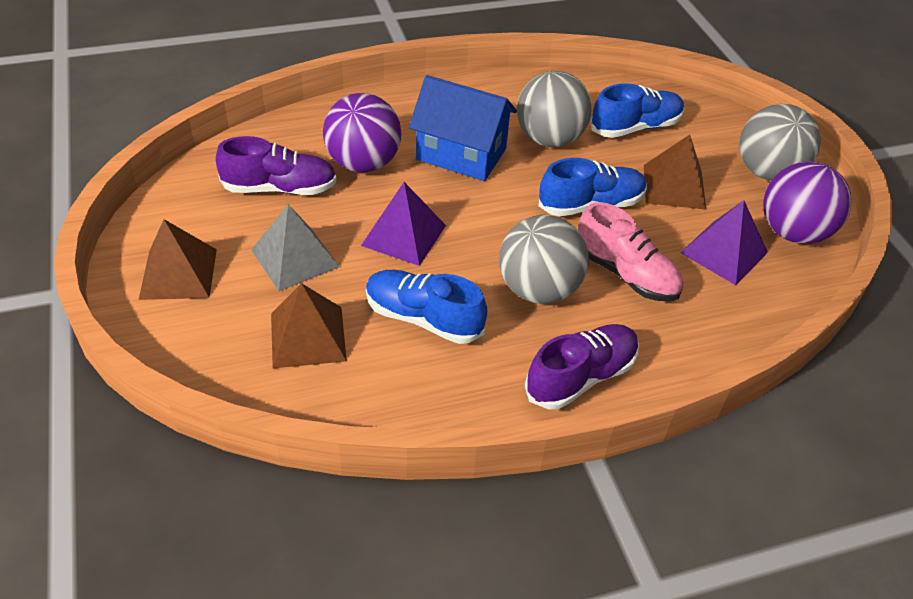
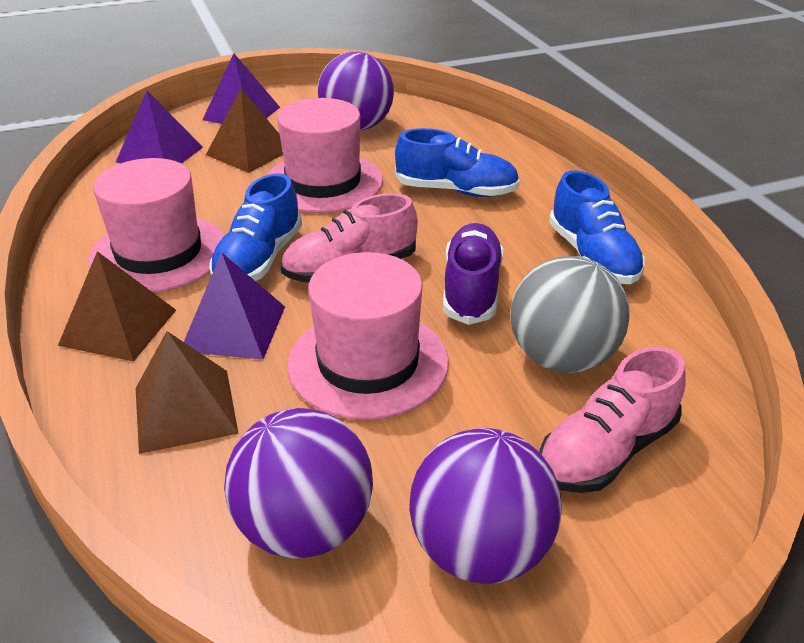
blue house: 1 -> 0
grey ball: 3 -> 1
grey pyramid: 1 -> 0
pink hat: 0 -> 3
pink shoe: 1 -> 2
purple ball: 2 -> 3
purple pyramid: 2 -> 3
purple shoe: 2 -> 1

